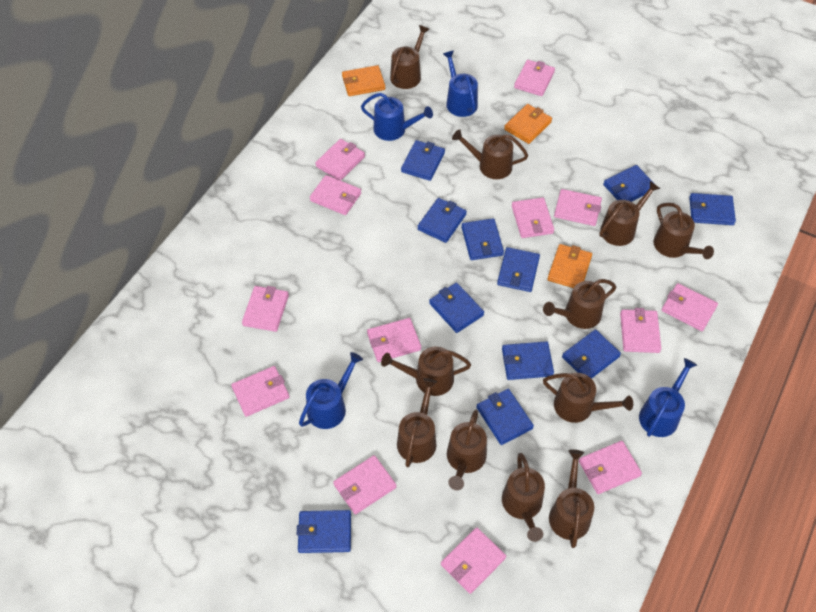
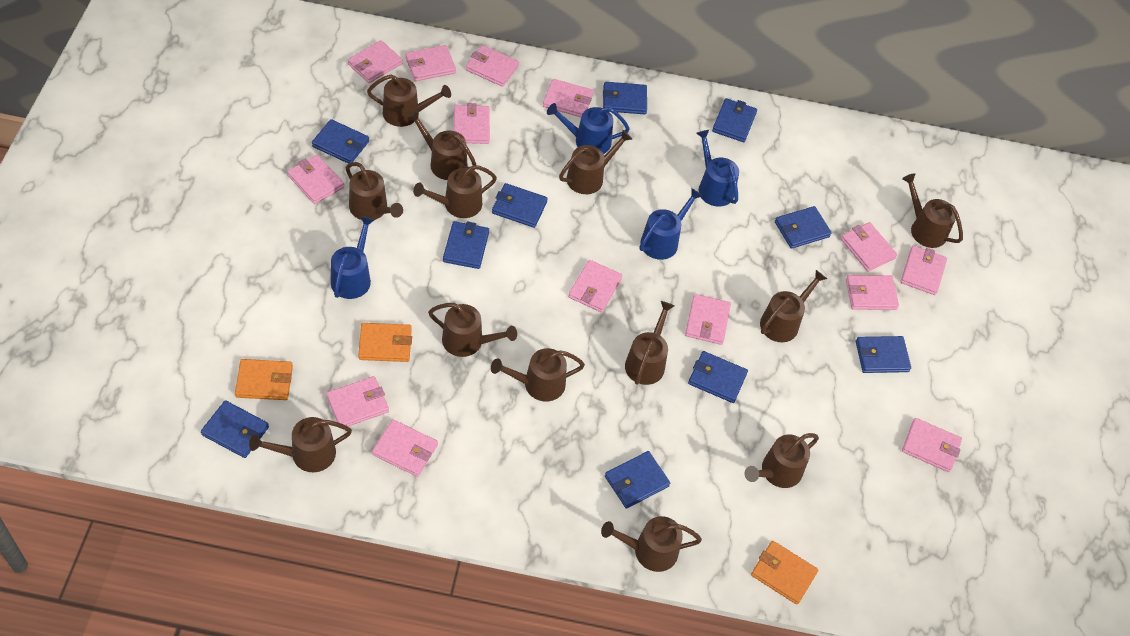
blue wallet: 11 -> 10
brown watering can: 11 -> 13
pink wallet: 13 -> 14

